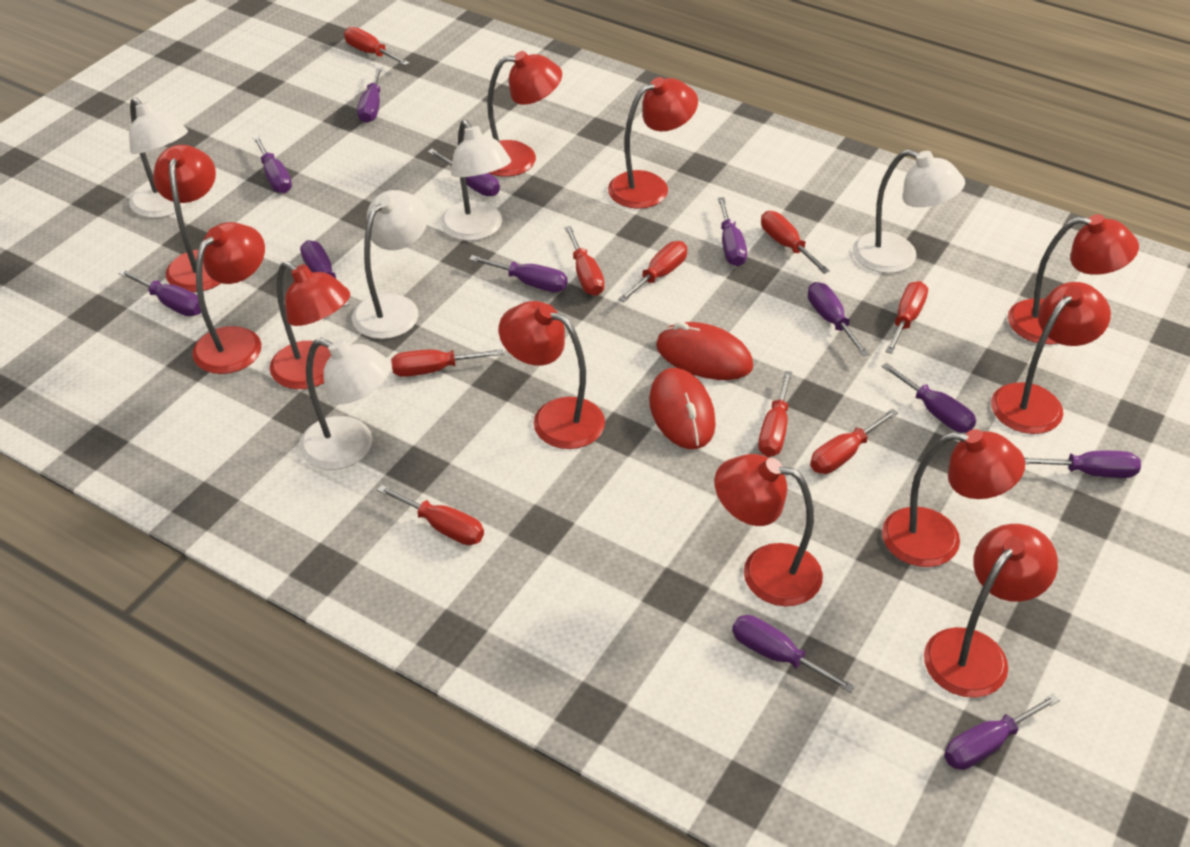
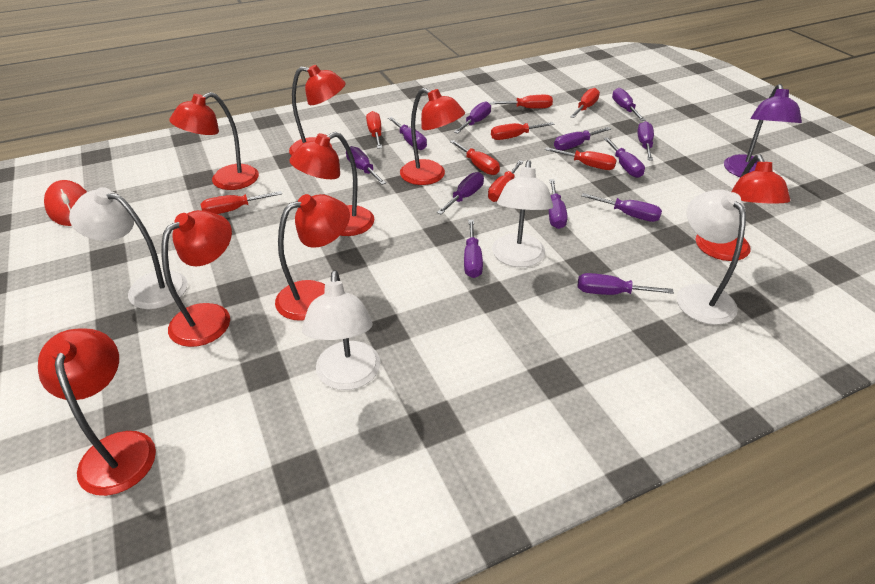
purple lamp: 0 -> 1
red lamp: 11 -> 8
red mouse: 2 -> 1
red screwdriver: 9 -> 8
white lamp: 5 -> 4

